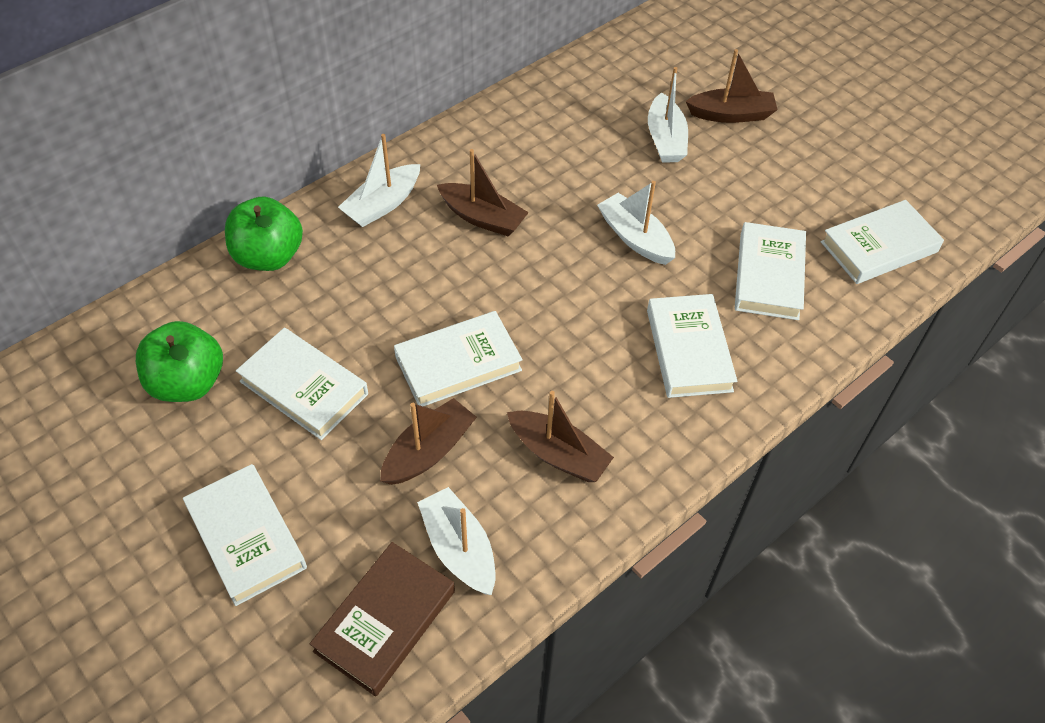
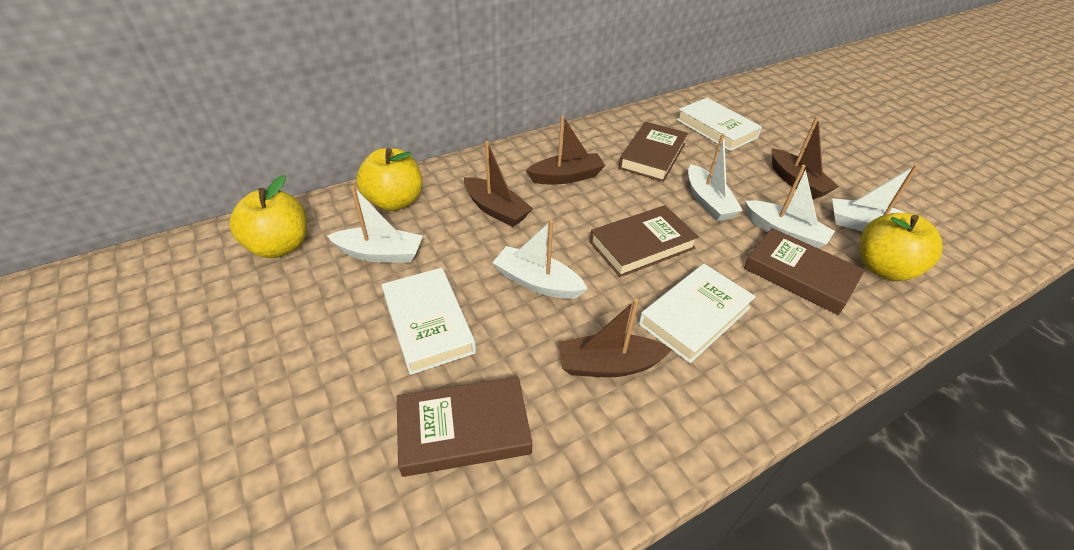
brown book: 1 -> 4
green apple: 2 -> 0
white boat: 4 -> 5
white book: 6 -> 3
yellow apple: 0 -> 3

